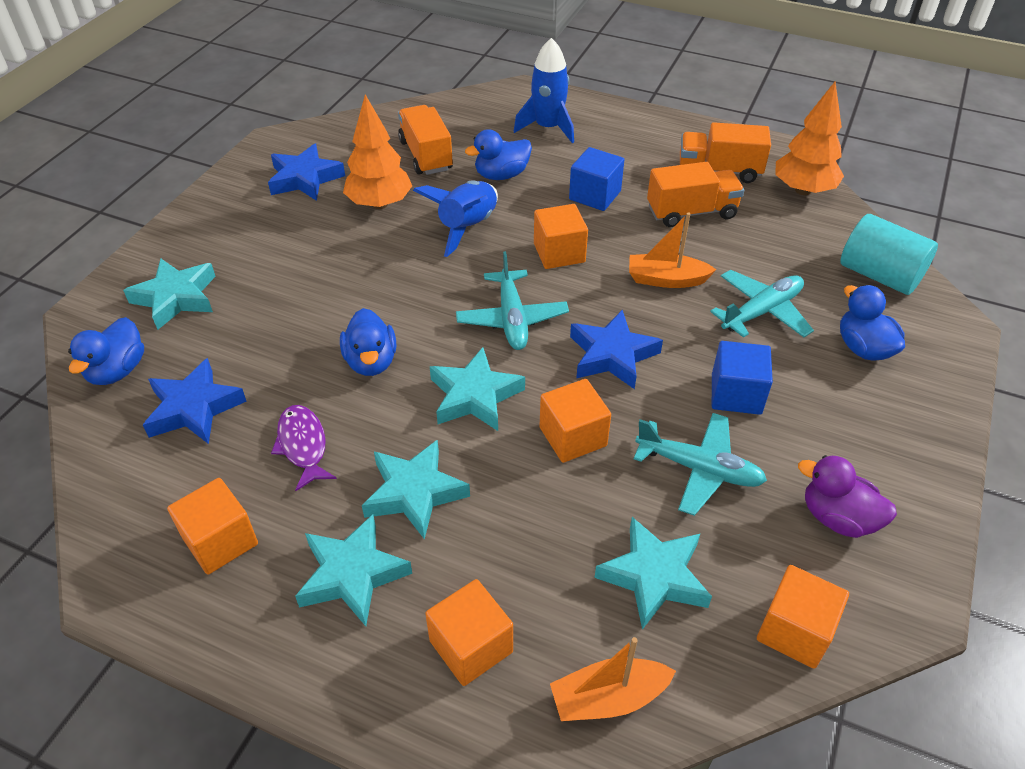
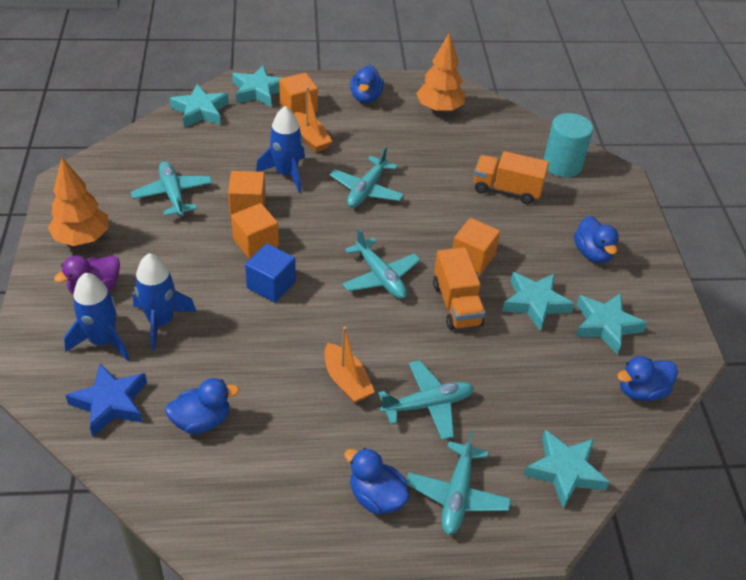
blue cube: 2 -> 1
blue duck: 4 -> 5
blue rocket: 2 -> 3
blue star: 3 -> 1
orange cube: 5 -> 4
orange truck: 3 -> 2
purple fish: 1 -> 0
turquoise plane: 3 -> 5

